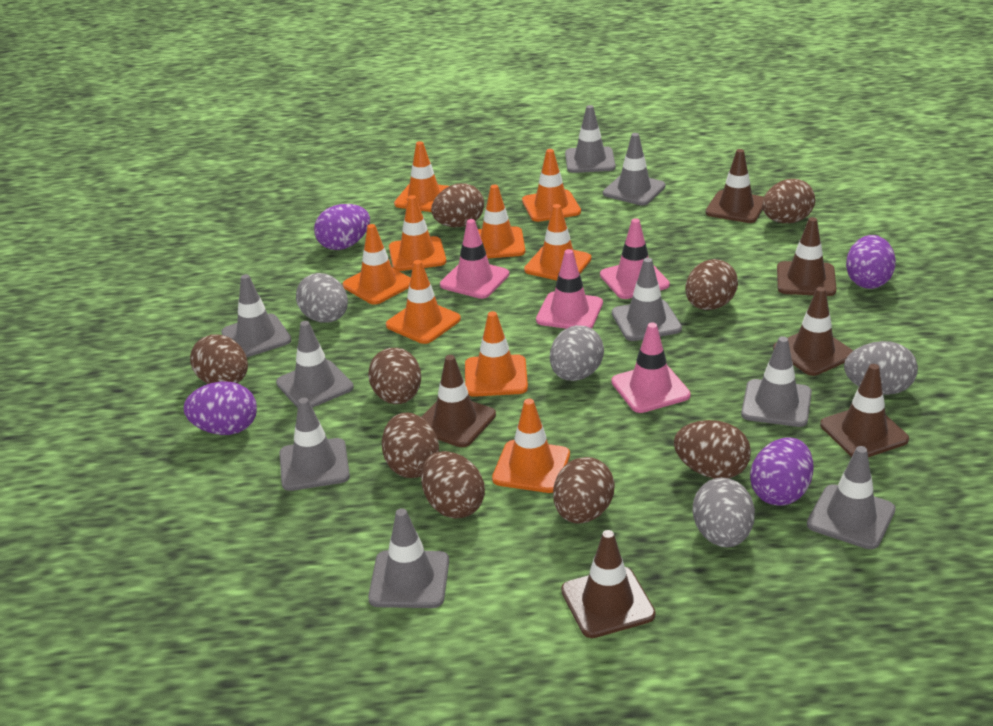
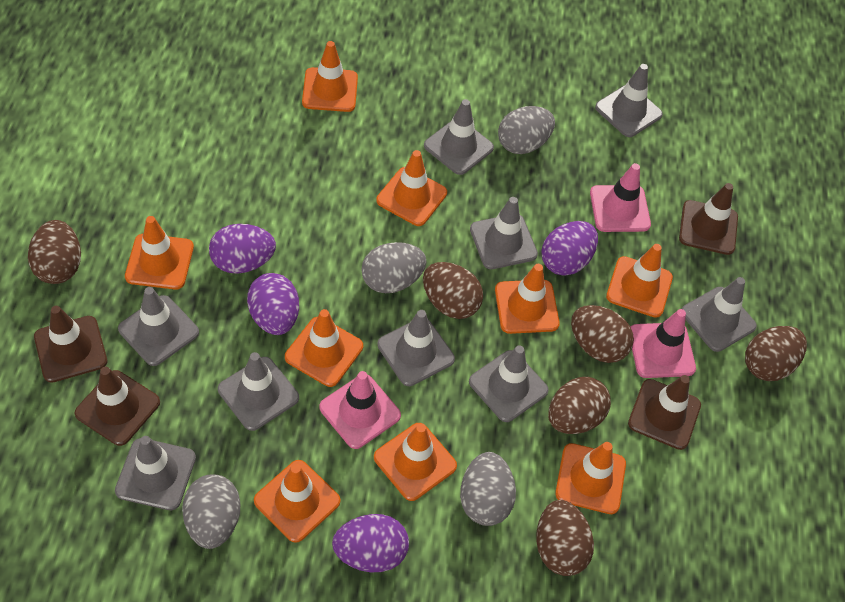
brown egg: 9 -> 6
brown traffic cone: 6 -> 4
pink traffic cone: 4 -> 3

